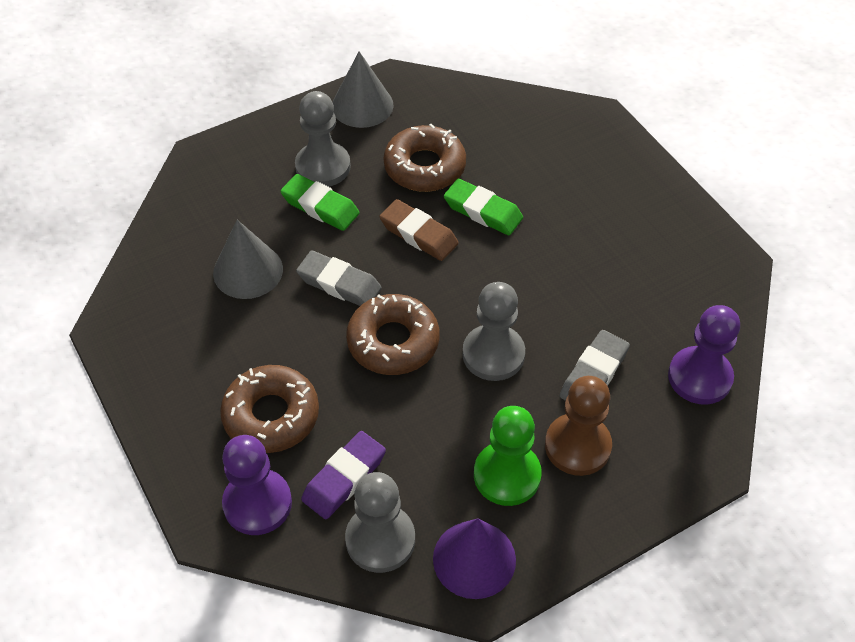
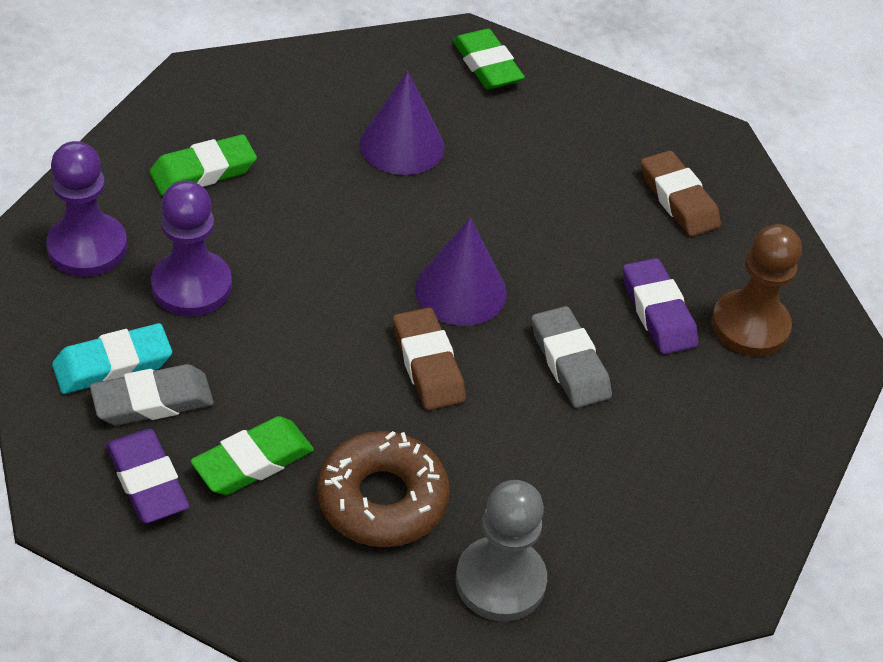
brown donut: 3 -> 1
brown eraser: 1 -> 2
green eraser: 2 -> 3
green pawn: 1 -> 0
grey cone: 2 -> 0
grey pawn: 3 -> 1
purple cone: 1 -> 2
purple eraser: 1 -> 2
turquoise eraser: 0 -> 1

